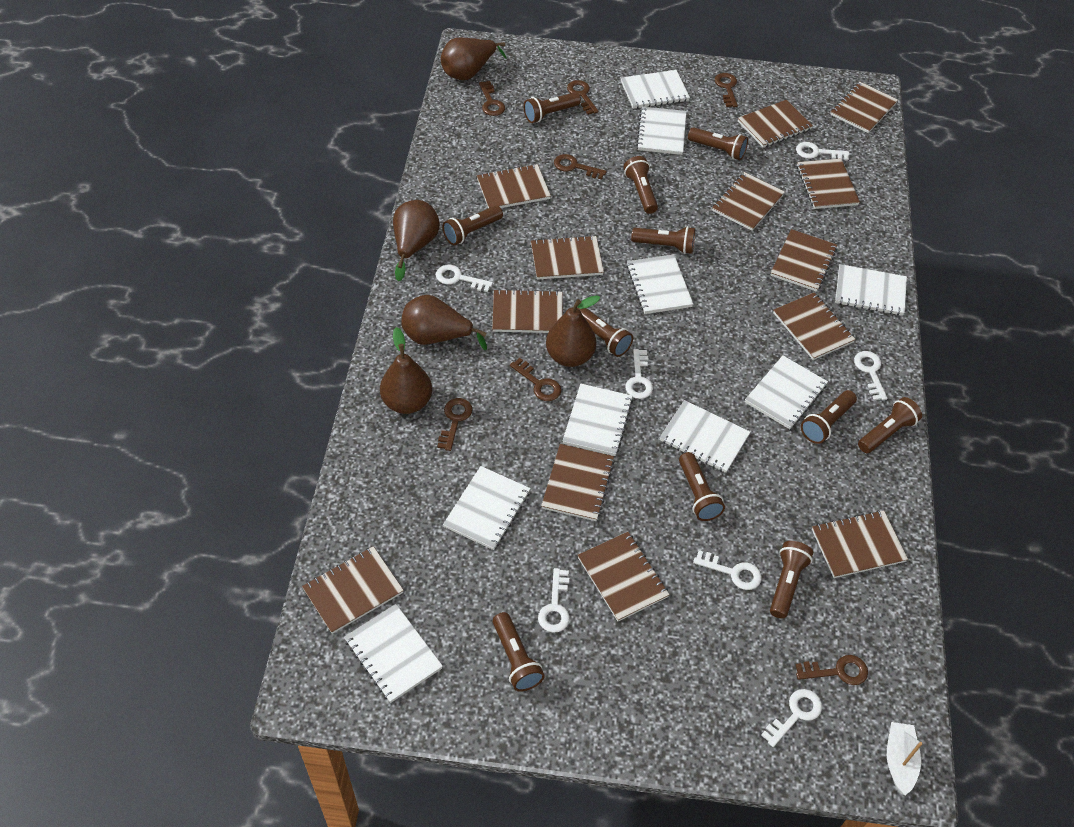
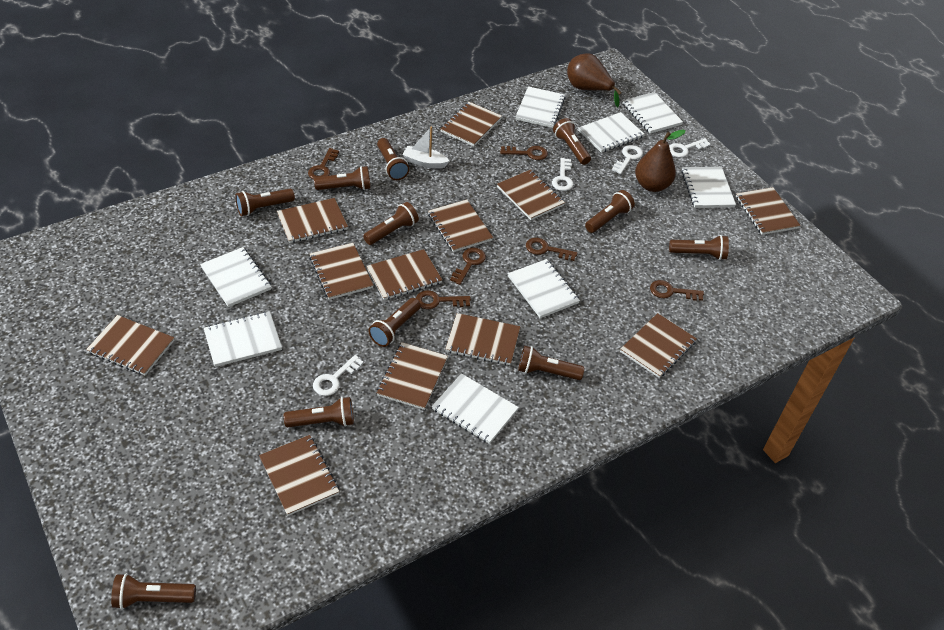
brown key: 7 -> 6
brown notebook: 13 -> 12
brown pear: 5 -> 2
white key: 7 -> 4
white notebook: 9 -> 8

